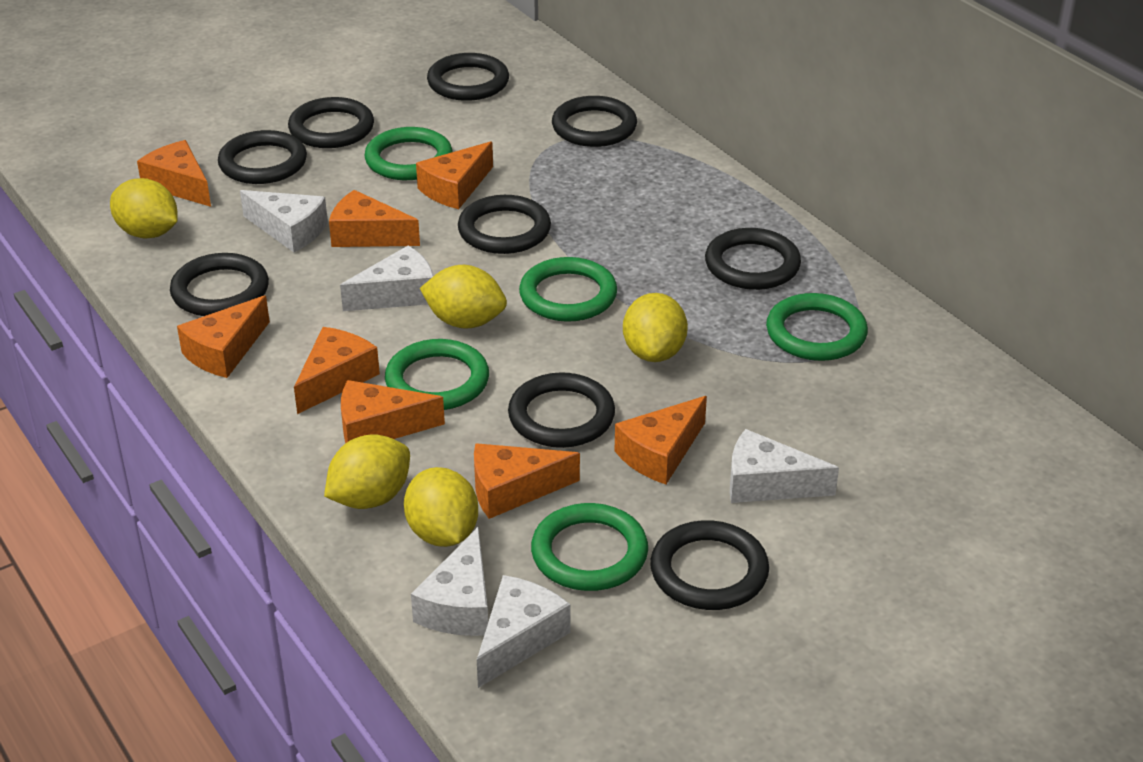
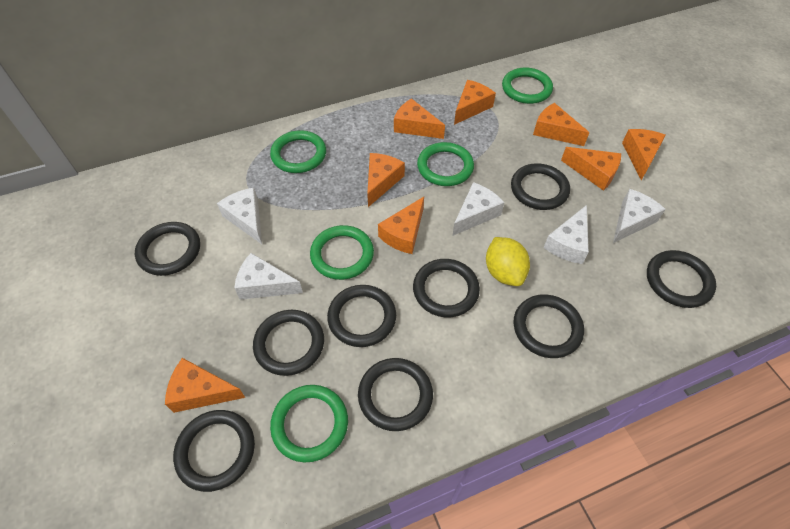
yellow lemon: 5 -> 1

